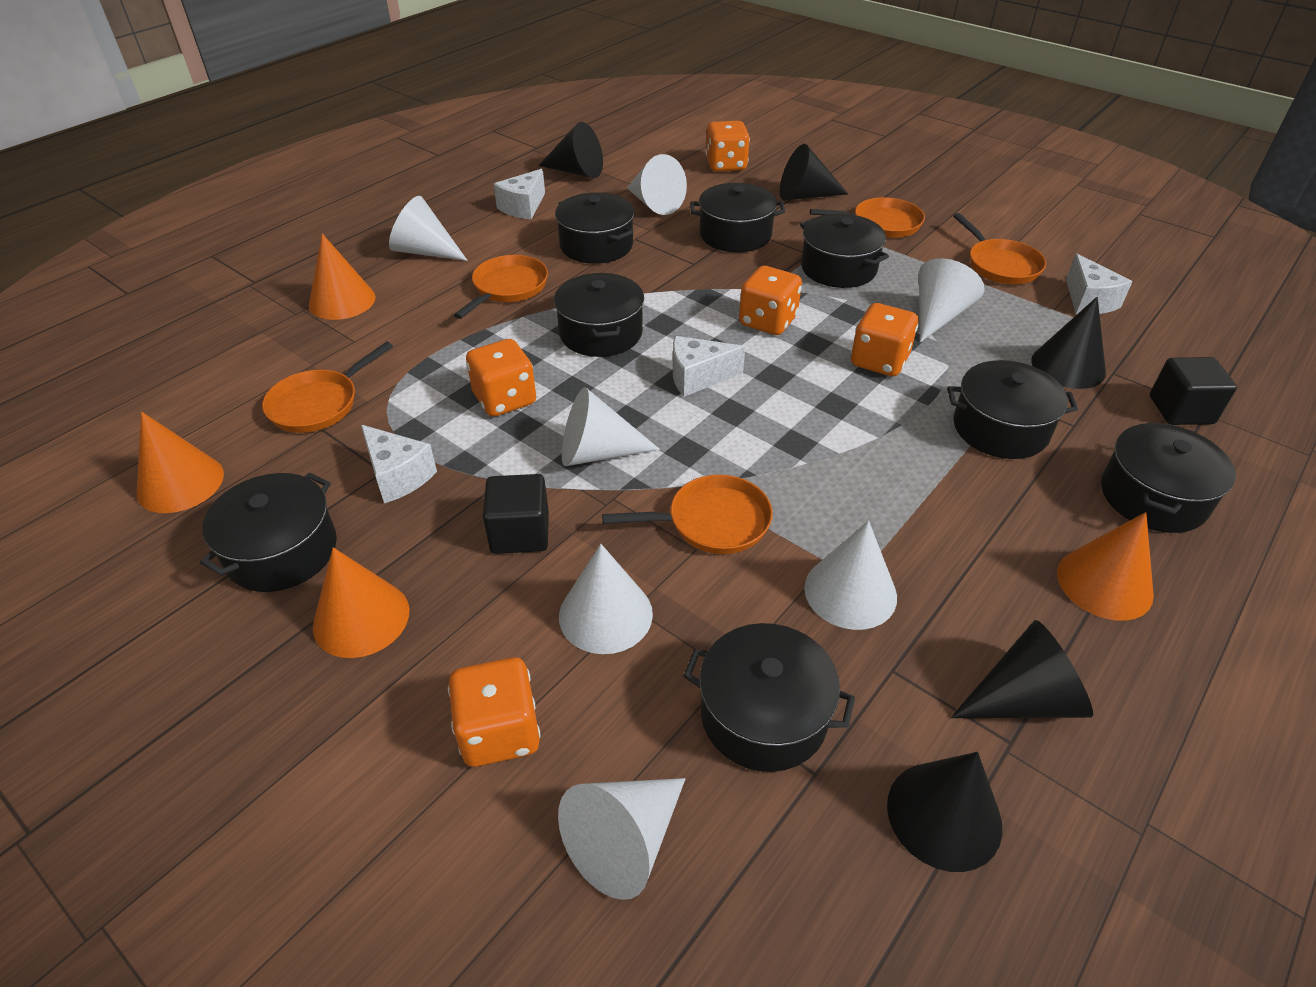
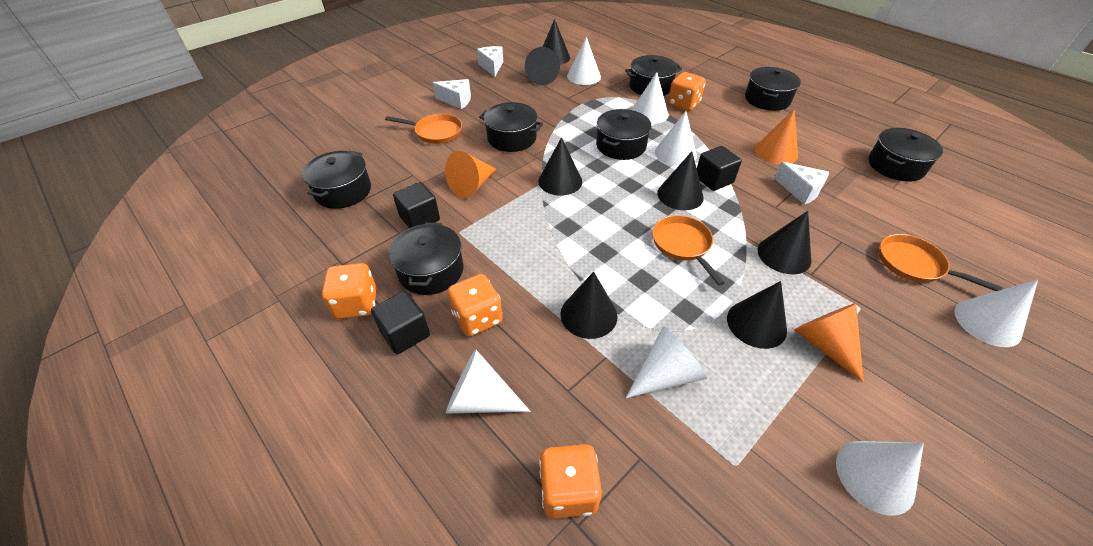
black cone: 5 -> 7
black cube: 2 -> 3
black pot: 8 -> 7
orange cone: 4 -> 3
orange dice: 5 -> 4
orange pan: 5 -> 3
white cheese: 4 -> 3

